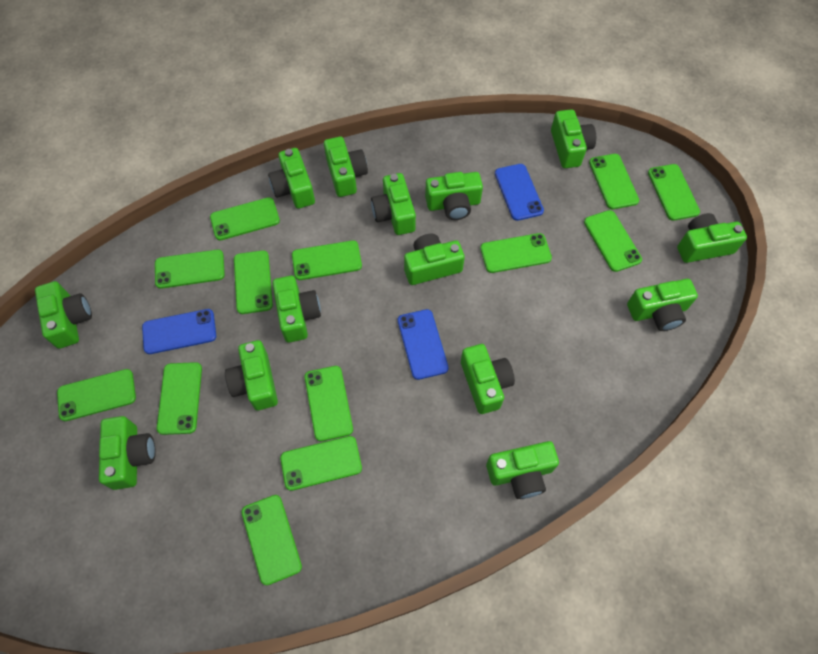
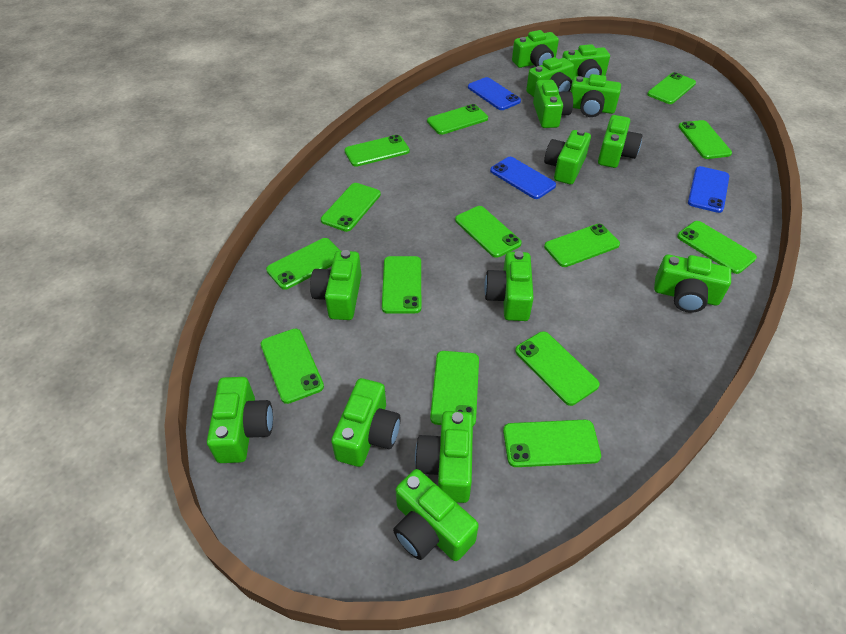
green phone: 13 -> 14

